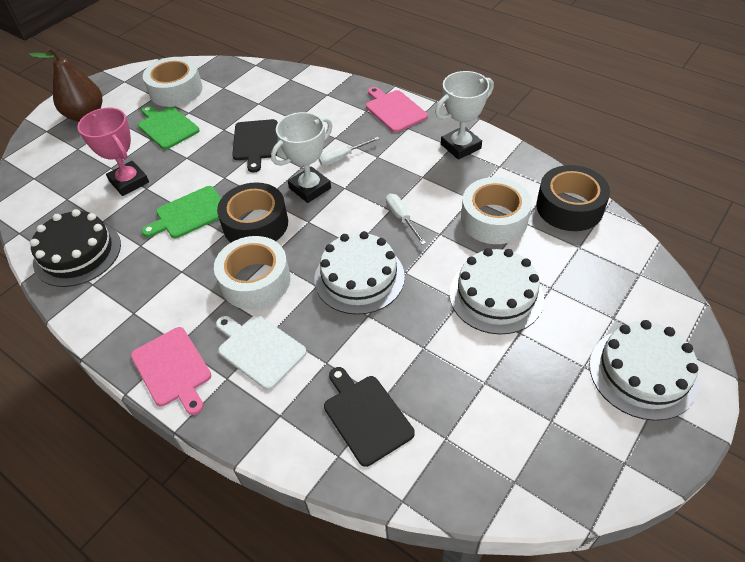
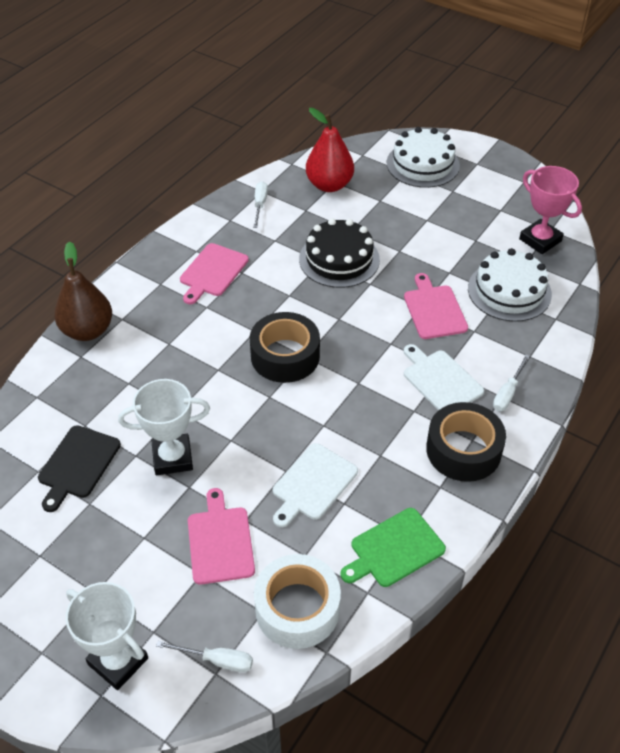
black cutting board: 2 -> 1
green cutting board: 2 -> 1
pink cutting board: 2 -> 3
red pear: 0 -> 1
white cake: 3 -> 2
white cutting board: 1 -> 2
white screwdriver: 2 -> 3
white tape: 3 -> 1

